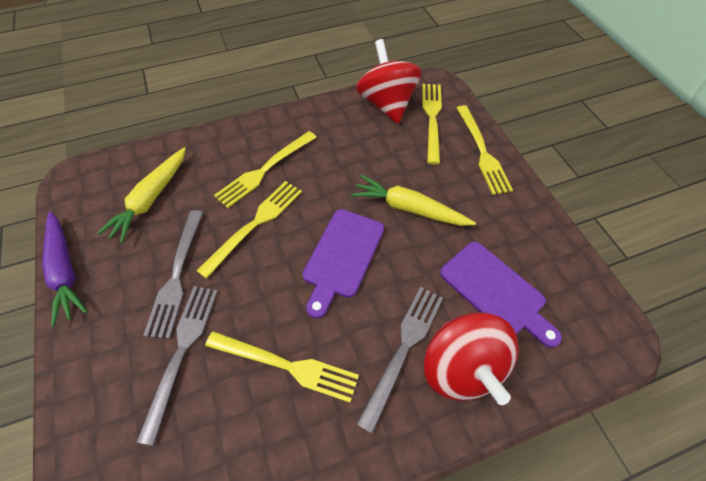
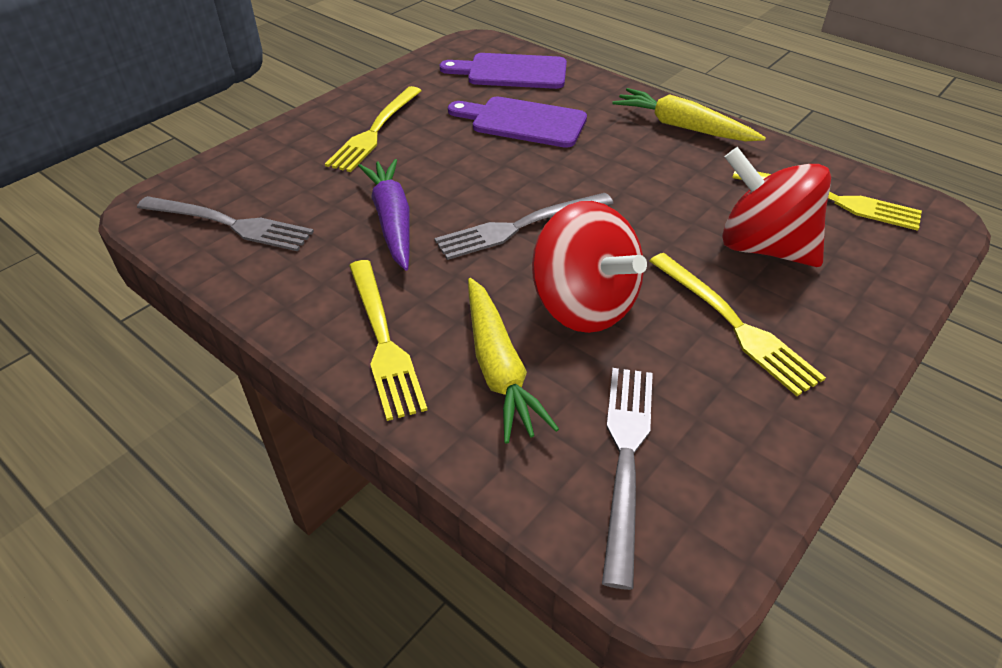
yellow fork: 5 -> 4

